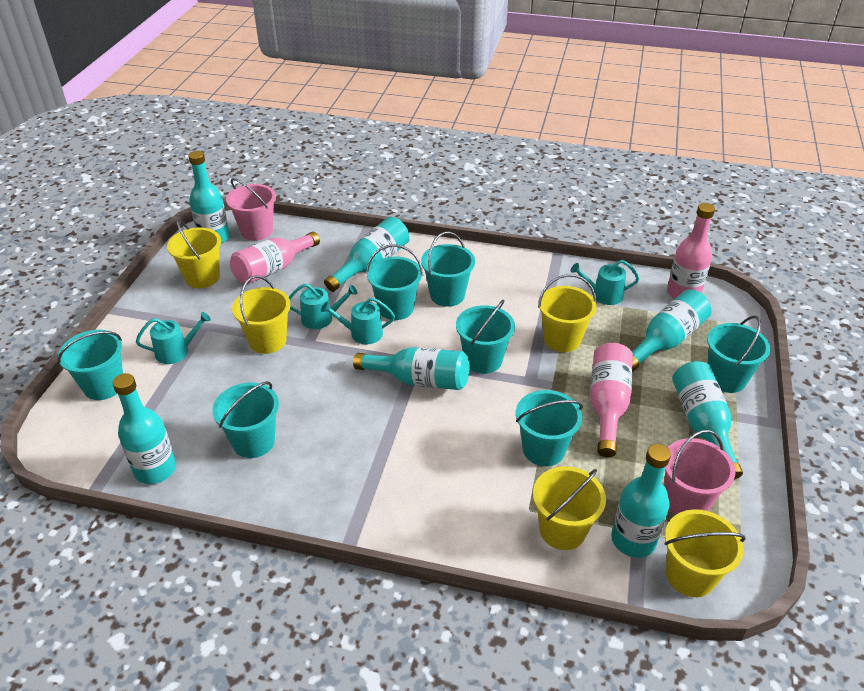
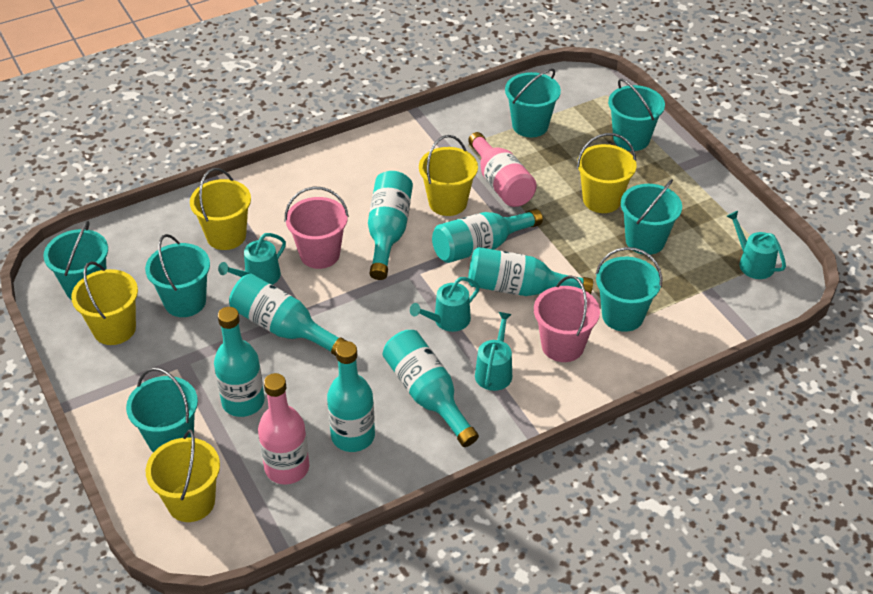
pink bottle: 3 -> 2

